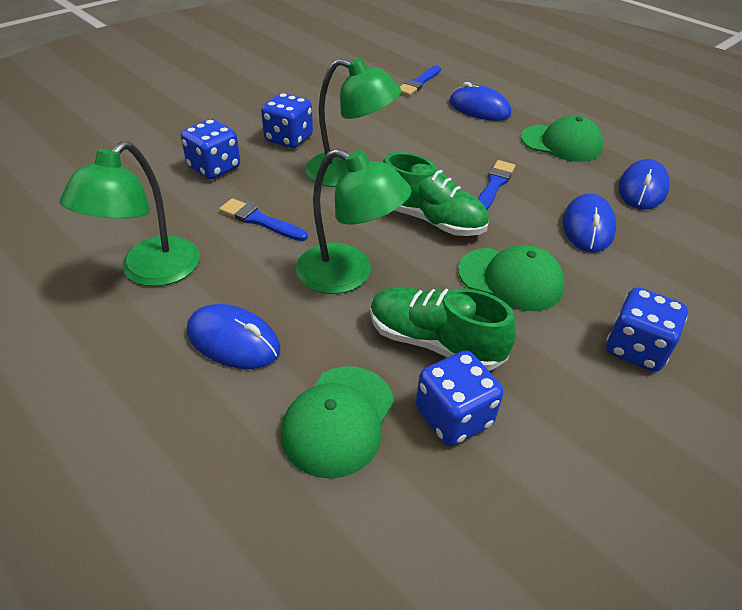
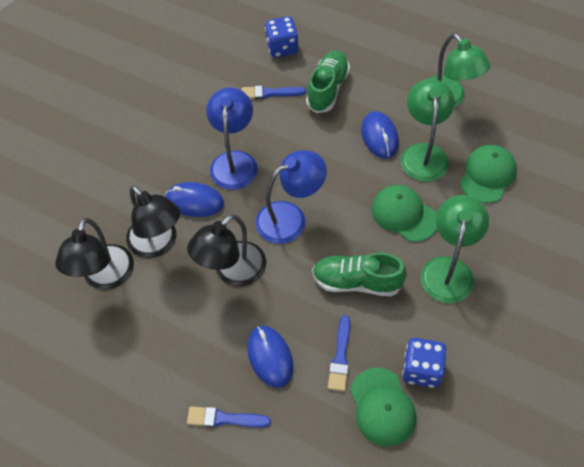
black lamp: 0 -> 3
blue dice: 4 -> 2
blue lamp: 0 -> 2
blue mouse: 4 -> 3

